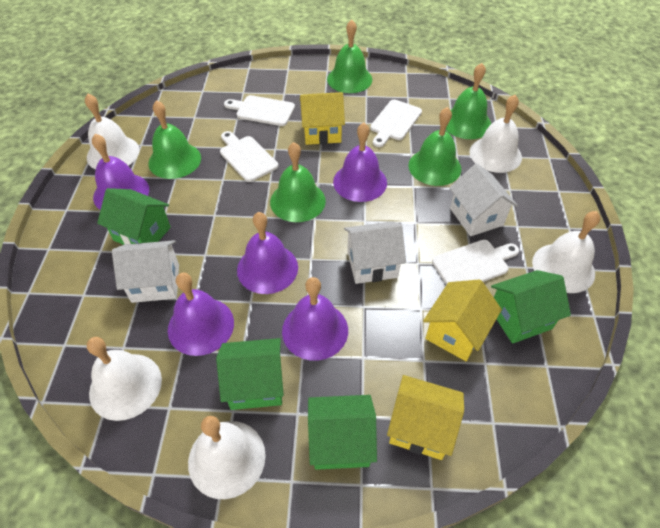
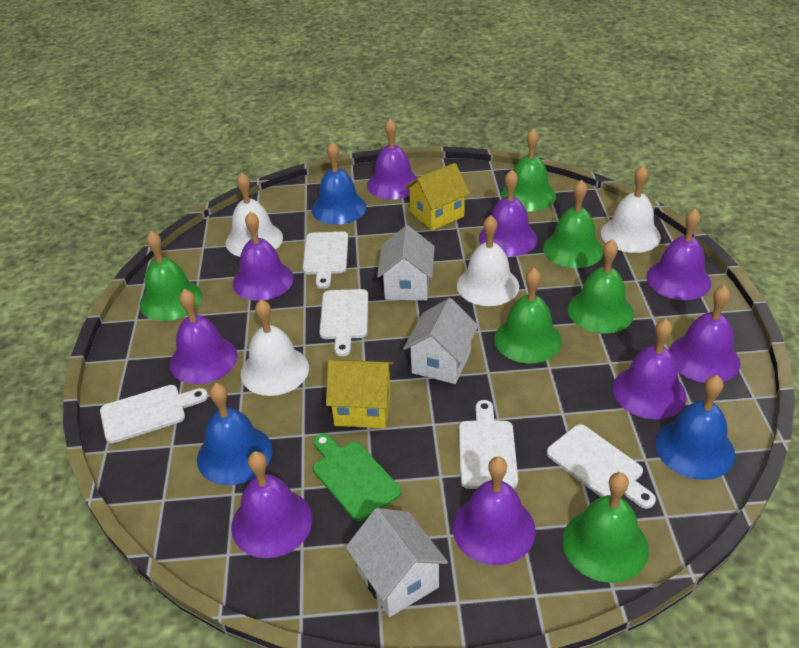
blue bell: 0 -> 3
green bell: 5 -> 6
green cutting board: 0 -> 1
green house: 4 -> 0
purple bell: 5 -> 9
white bell: 5 -> 4
white cutting board: 4 -> 5
yellow house: 3 -> 2

